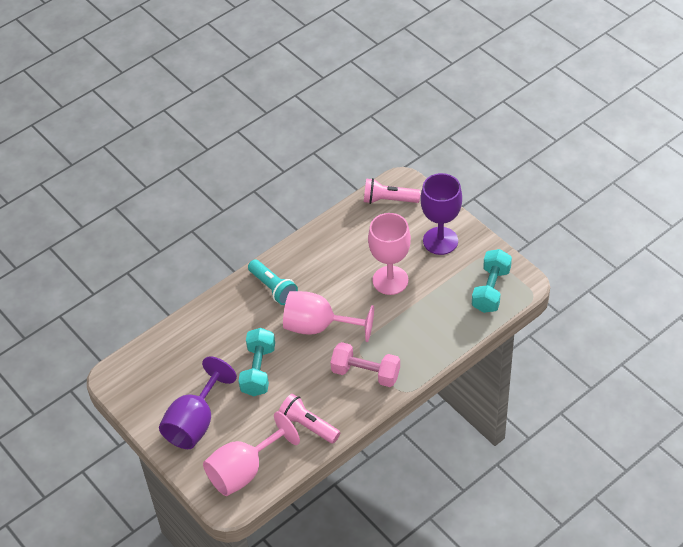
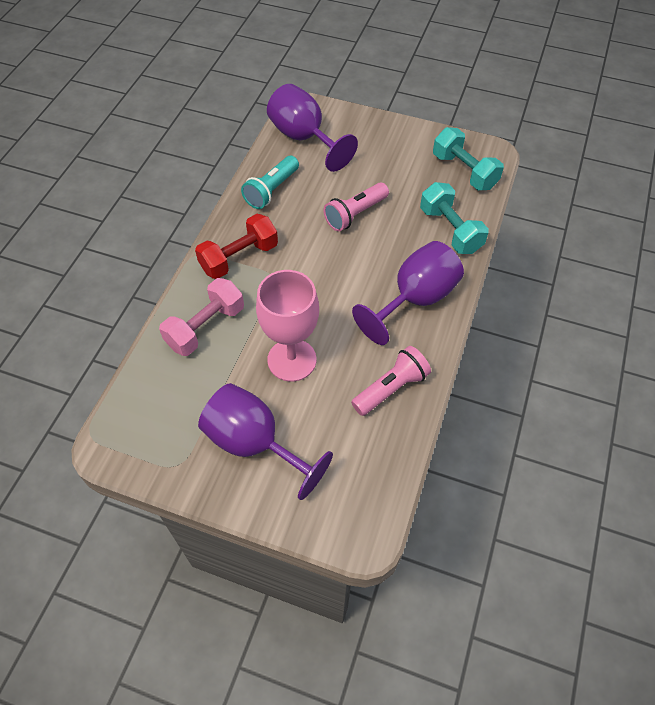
pink goblet: 3 -> 1
purple goblet: 2 -> 3
red dumbbell: 0 -> 1

